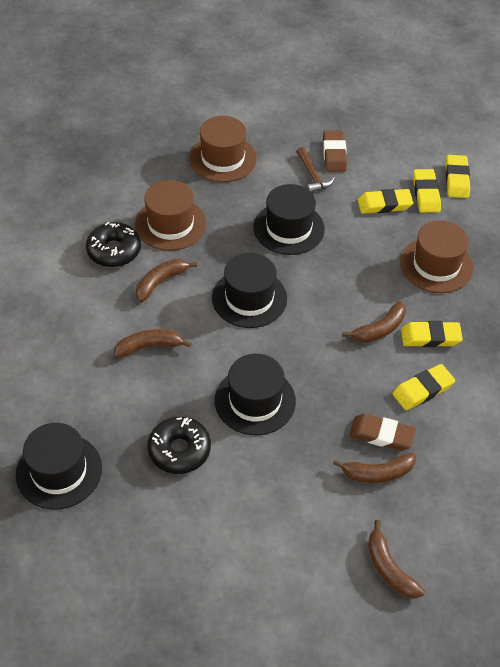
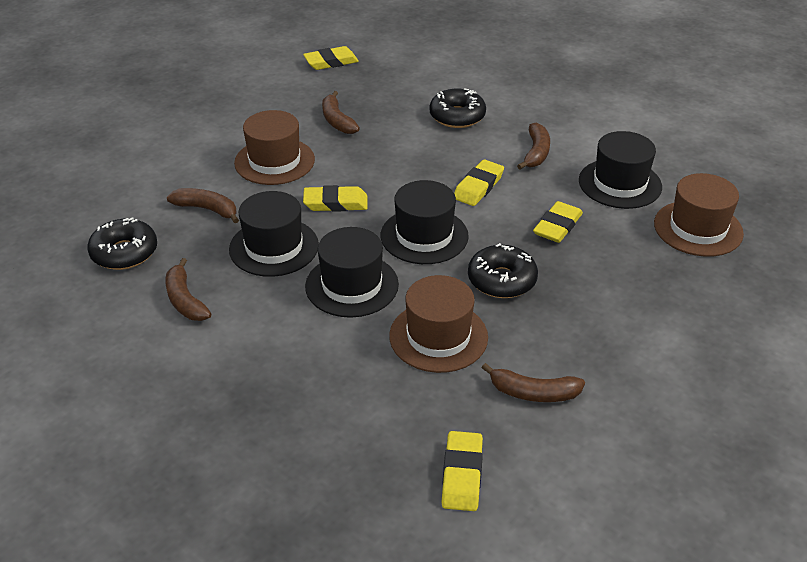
black donut: 2 -> 3
brown eraser: 2 -> 0
brown hammer: 1 -> 0

